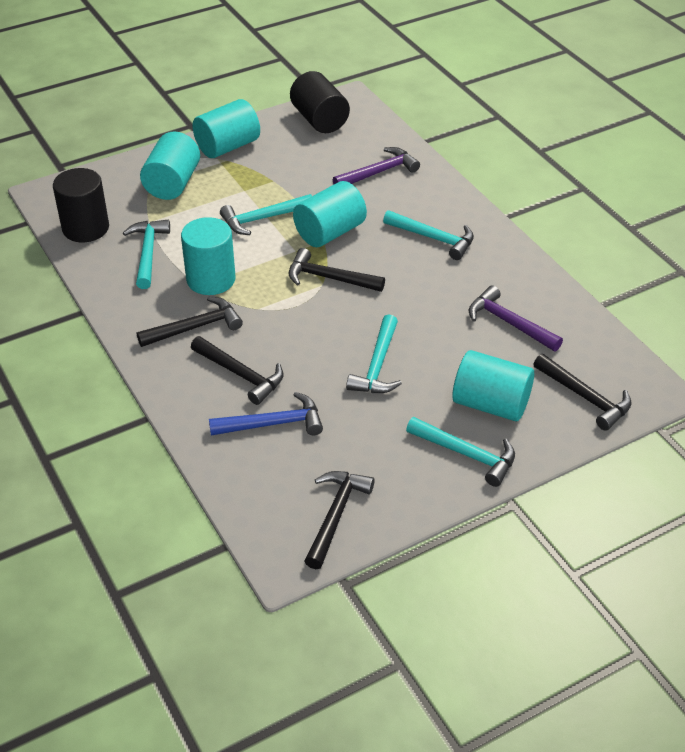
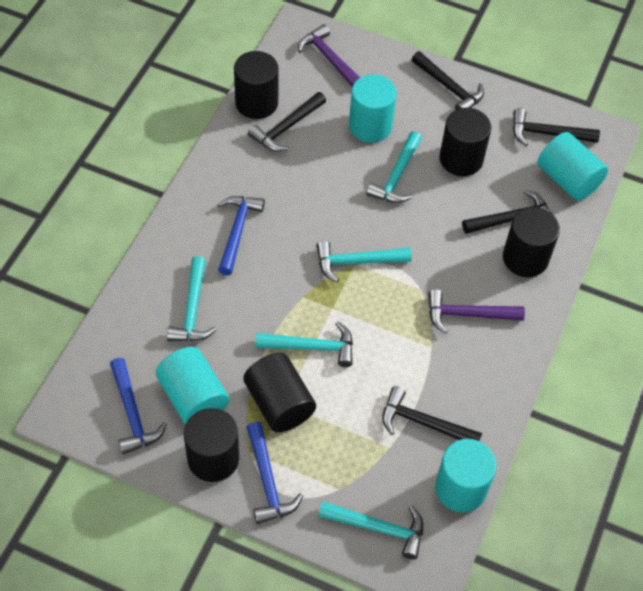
black cylinder: 2 -> 5
blue hammer: 1 -> 3
turquoise cylinder: 5 -> 4

